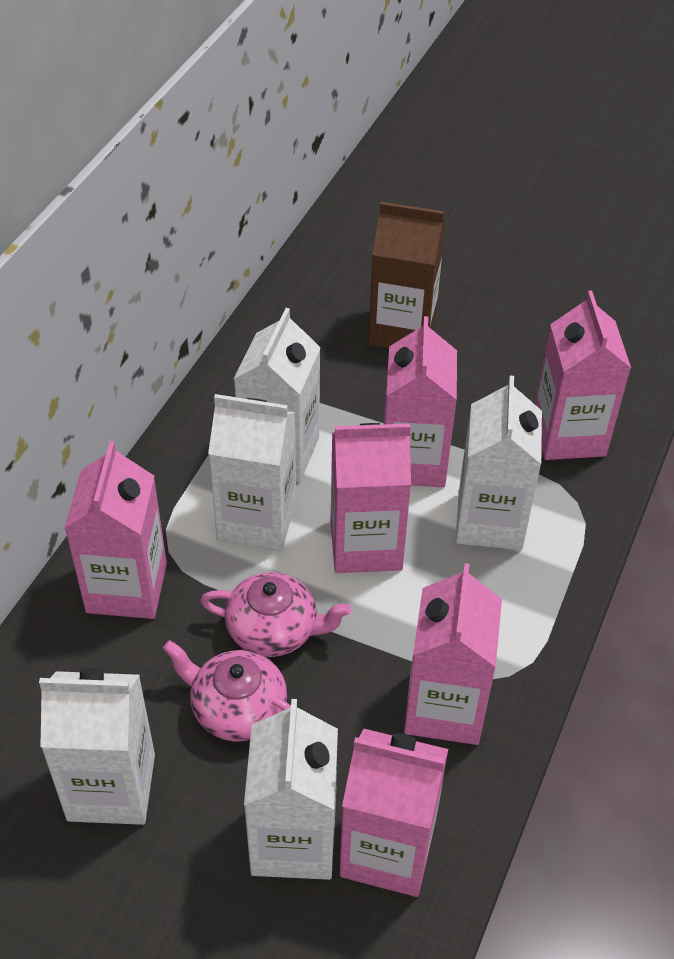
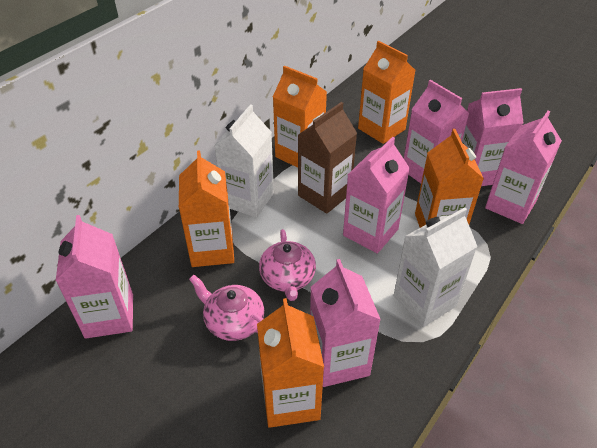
orange carton: 0 -> 5
white carton: 5 -> 2

